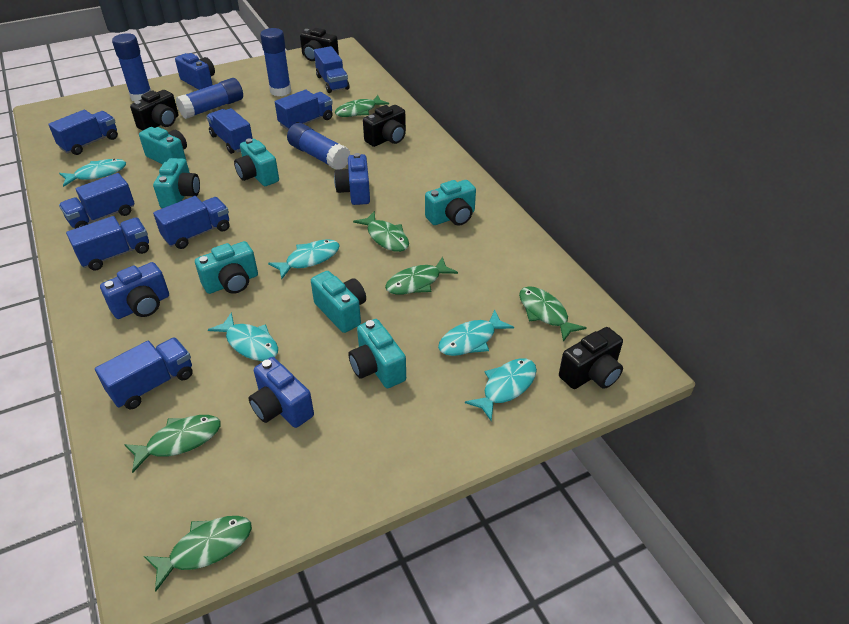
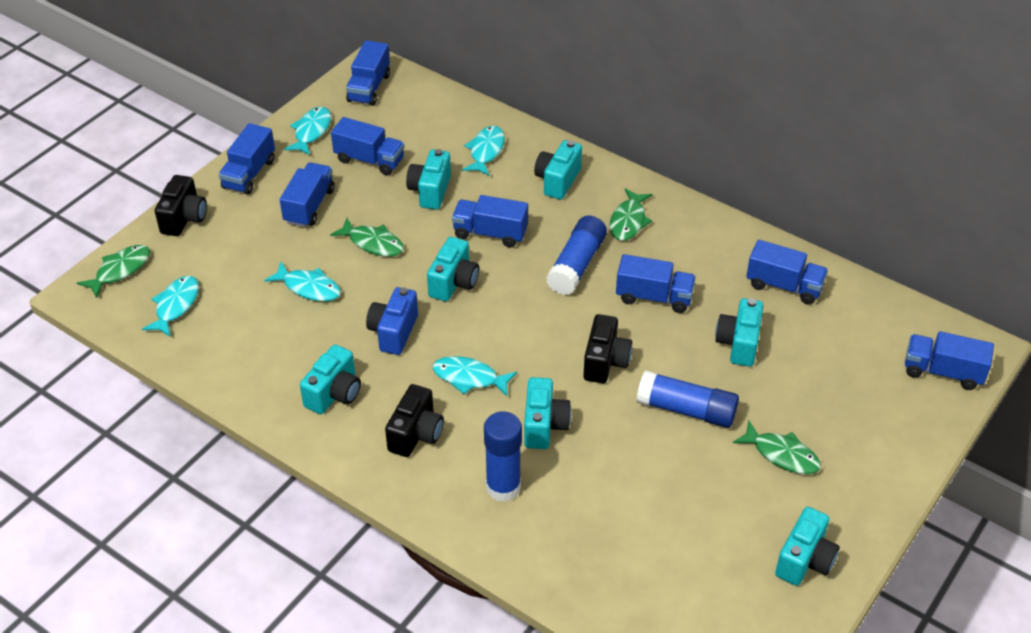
black camera: 4 -> 3
blue camera: 4 -> 1
blue glue stick: 4 -> 3
green fish: 6 -> 4

